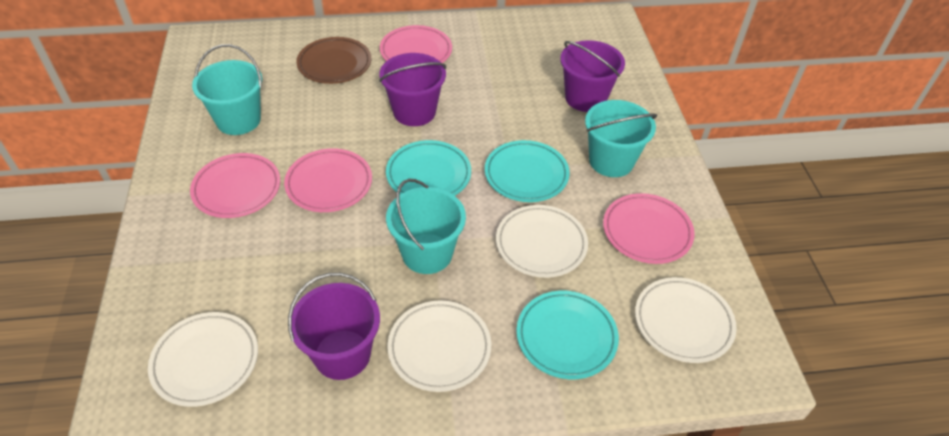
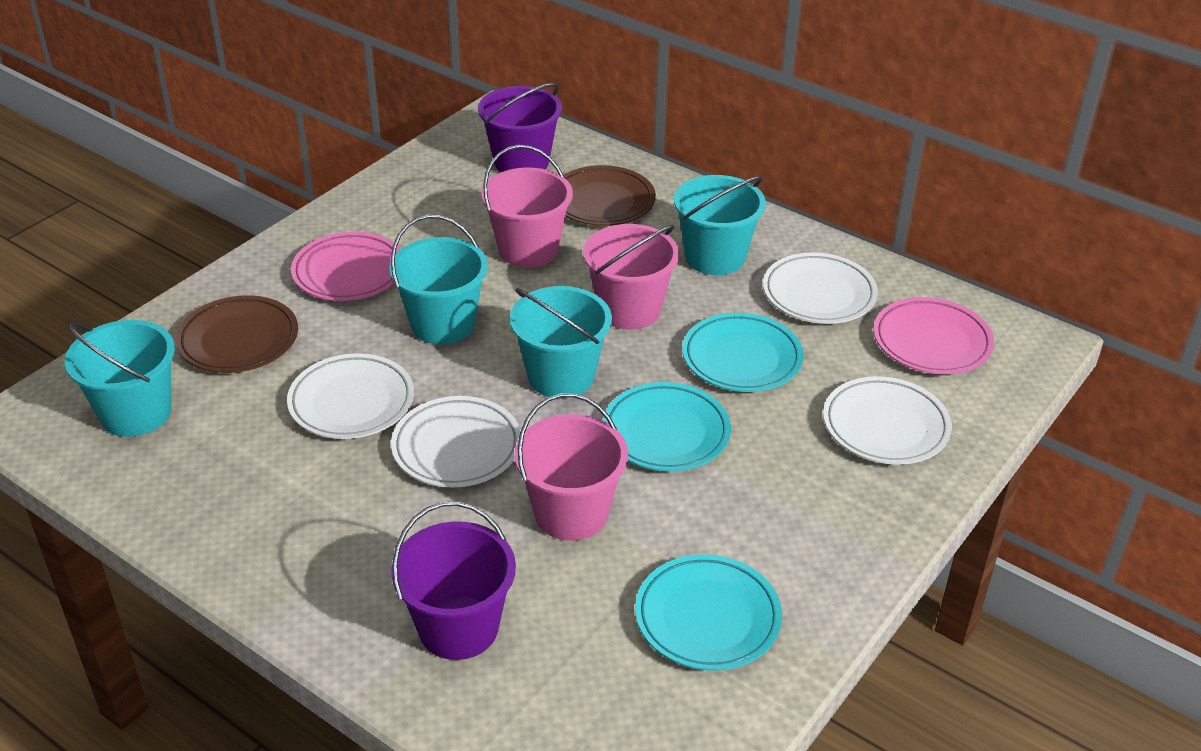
brown plate: 1 -> 2
pink bucket: 0 -> 3
pink plate: 4 -> 2
purple bucket: 3 -> 2
turquoise bucket: 3 -> 4

